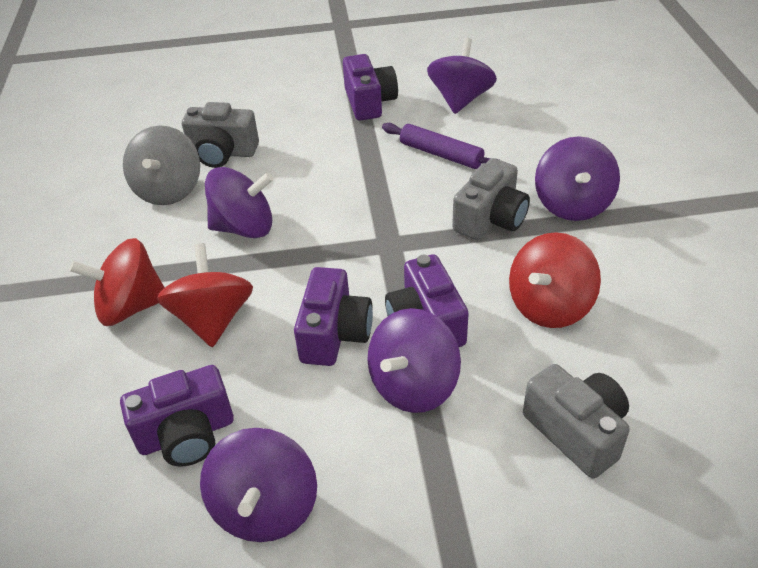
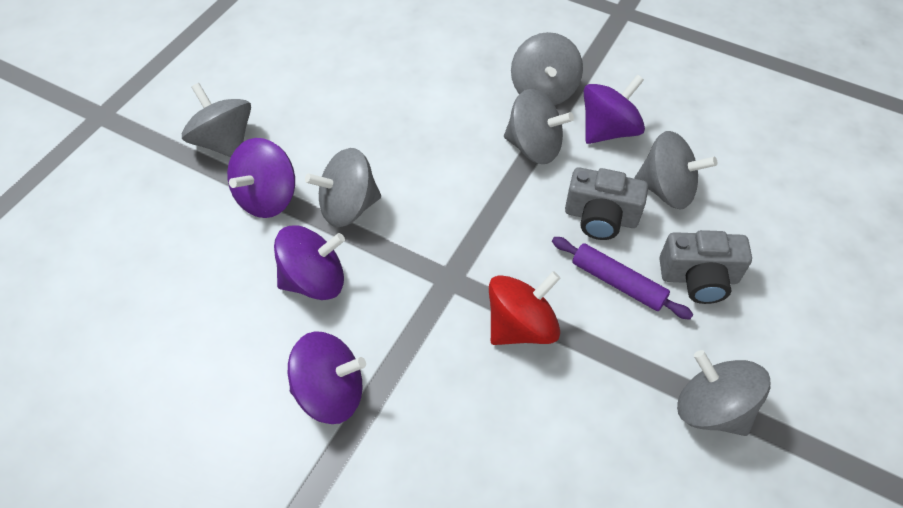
grey camera: 3 -> 2
grey spinning top: 1 -> 6
purple camera: 4 -> 0
purple spinning top: 5 -> 4
red spinning top: 3 -> 1

